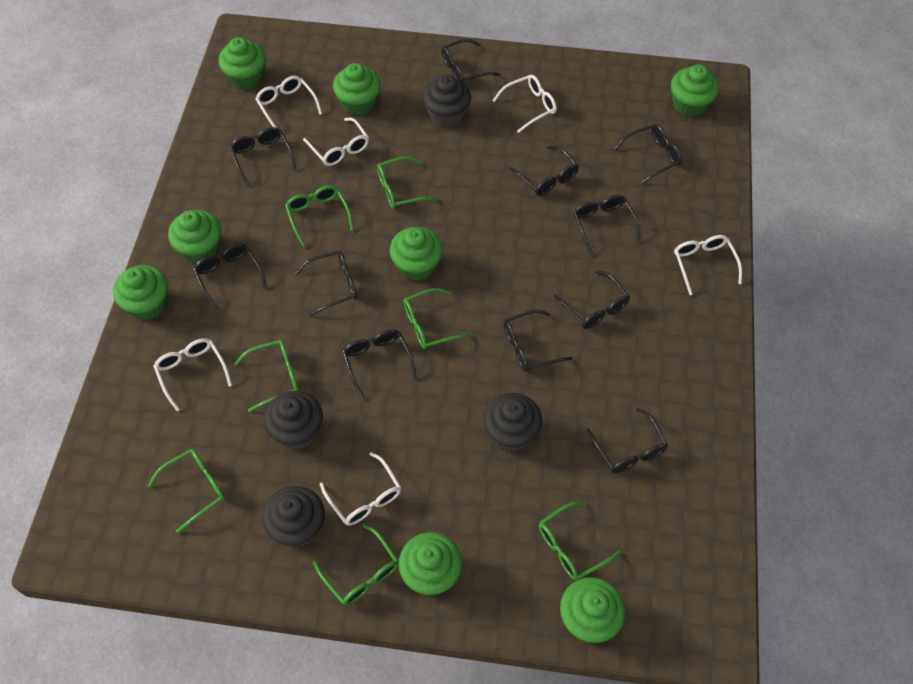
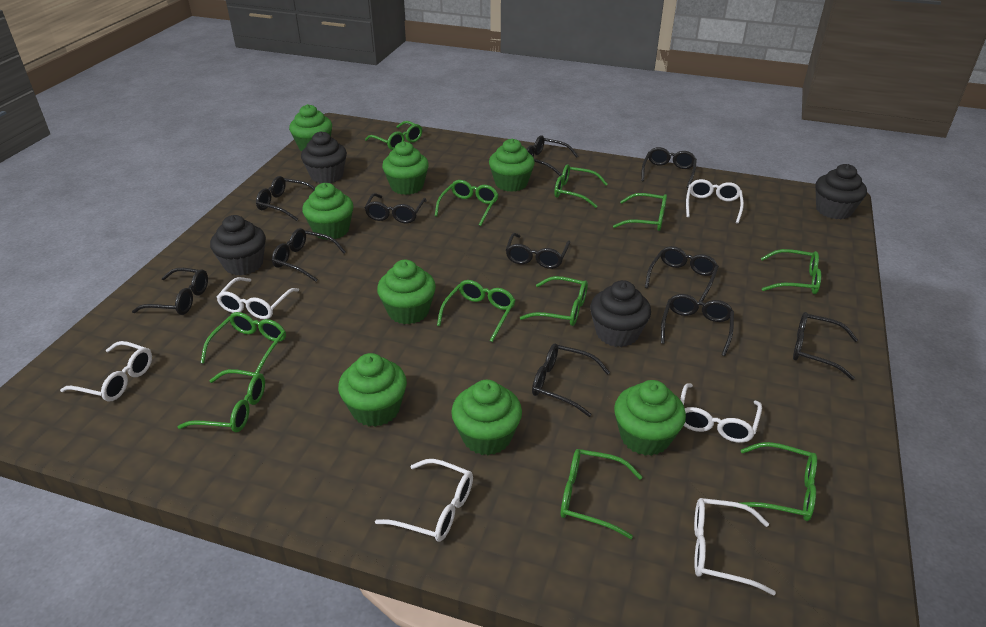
green glasses: 7 -> 11

